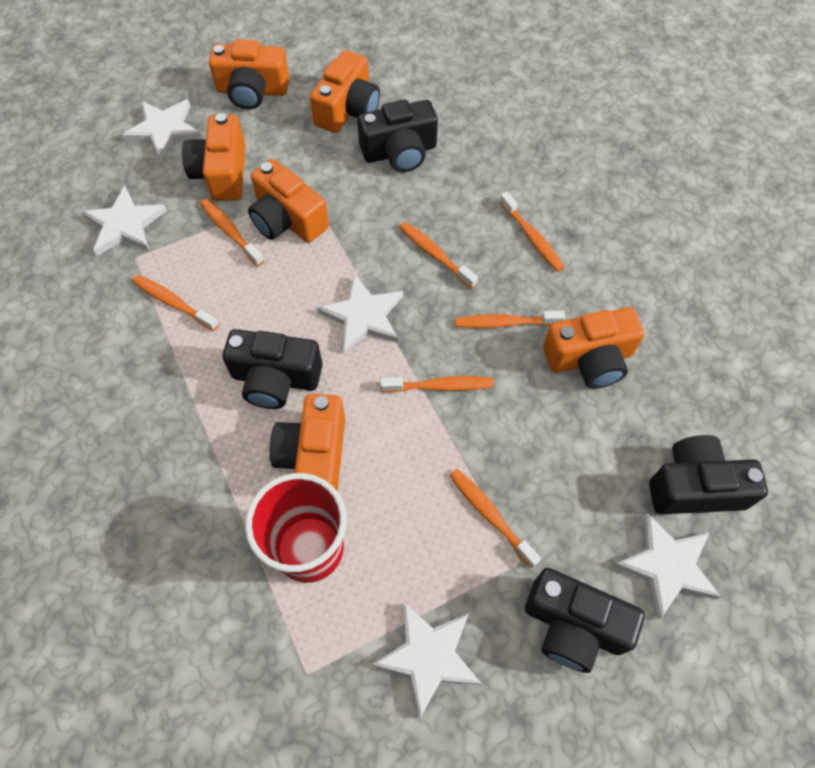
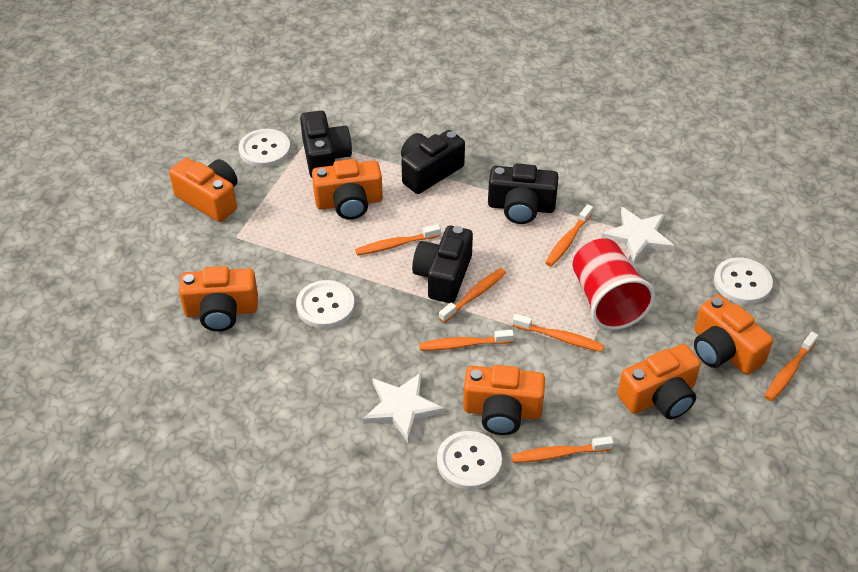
white button: 0 -> 4
white star: 5 -> 2

